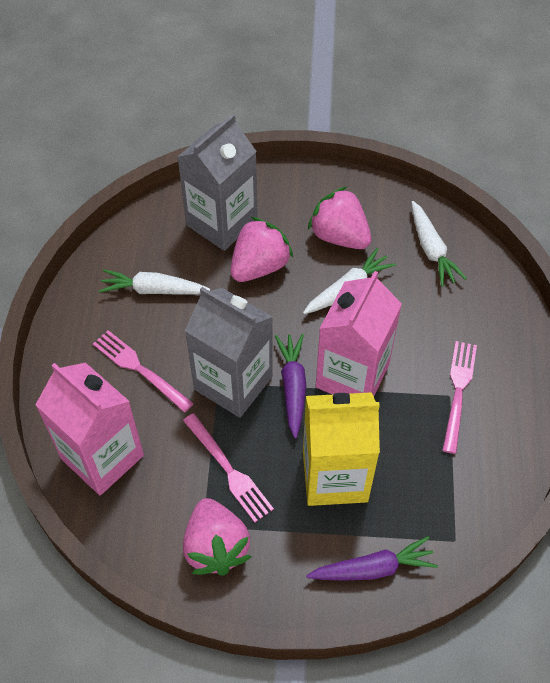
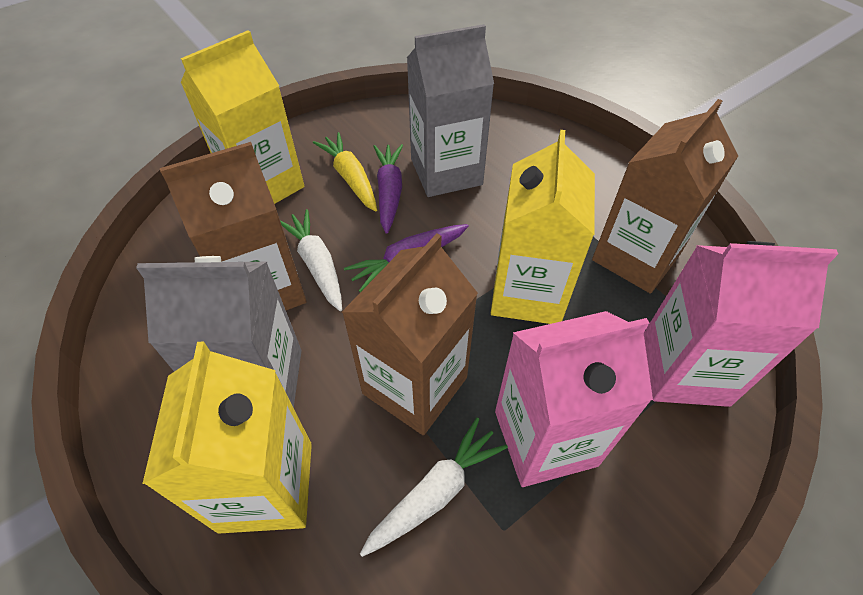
brown carton: 0 -> 3
pink fork: 3 -> 0
pink strawberry: 3 -> 0
white carrot: 3 -> 2
yellow carrot: 0 -> 1
yellow carton: 1 -> 3

